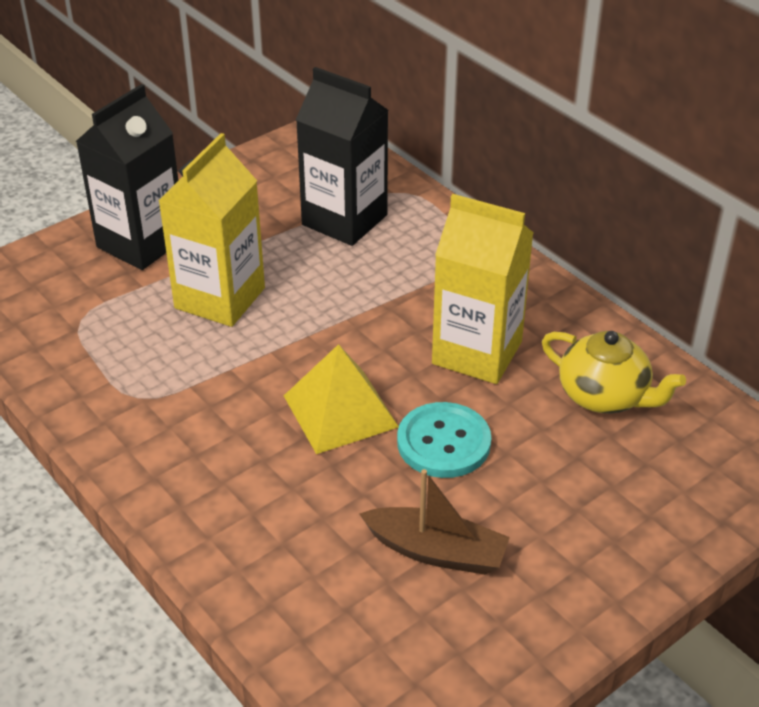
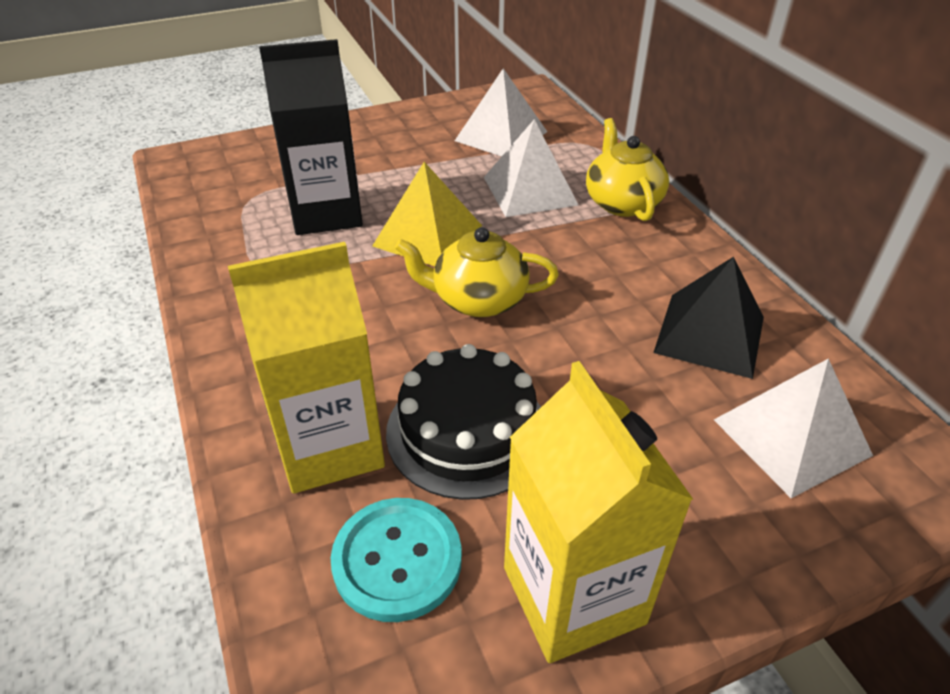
black cake: 0 -> 1
black carton: 2 -> 1
black pyramid: 0 -> 1
brown boat: 1 -> 0
white pyramid: 0 -> 3
yellow teapot: 1 -> 2

